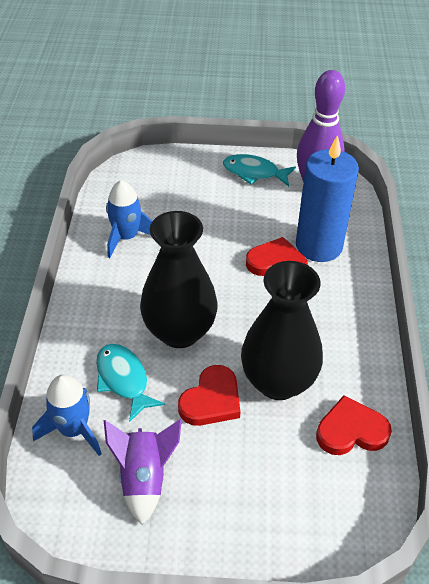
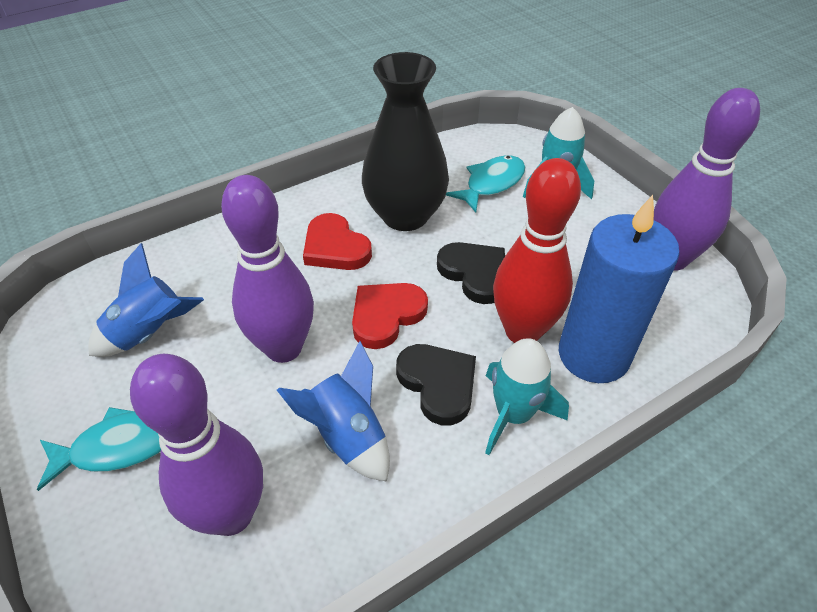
black heart: 0 -> 2
black vase: 2 -> 1
purple bowling pin: 1 -> 3
purple rocket: 1 -> 0
red bowling pin: 0 -> 1
red heart: 3 -> 2
turquoise rocket: 0 -> 2

